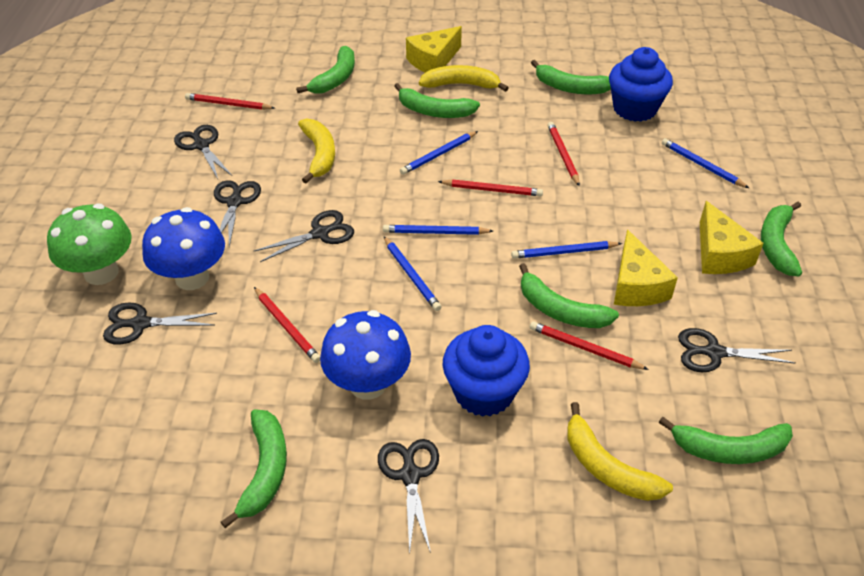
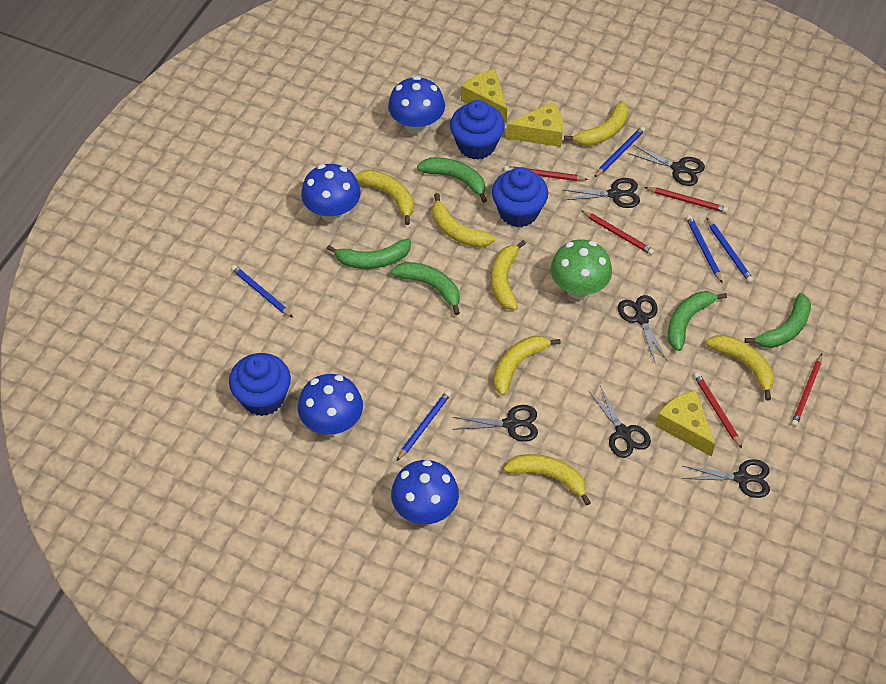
blue cupcake: 2 -> 3
blue mushroom: 2 -> 4
green banana: 7 -> 5
yellow banana: 3 -> 7

